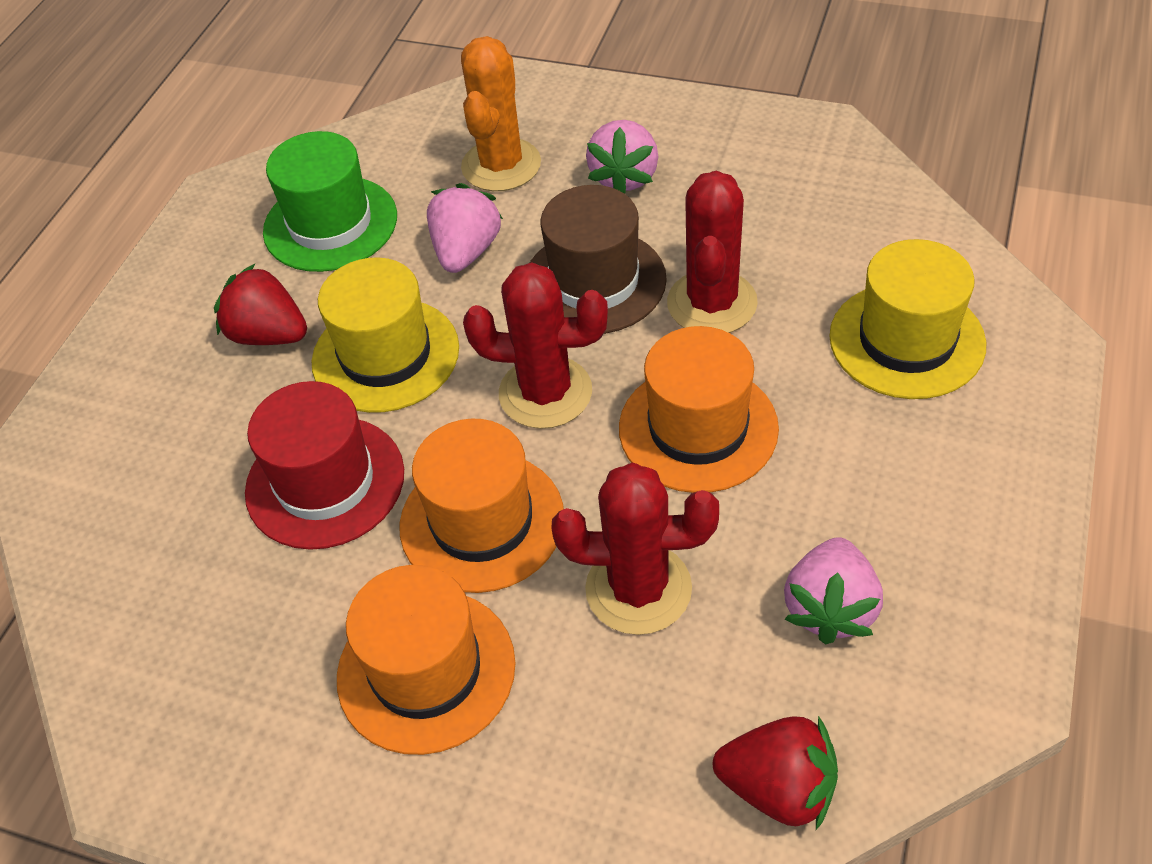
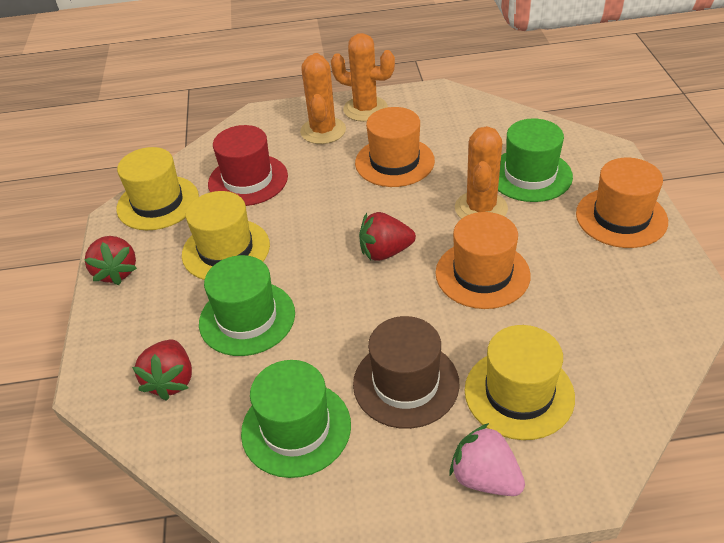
green hat: 1 -> 3
orange cactus: 1 -> 3
pink strawberry: 3 -> 1
red cactus: 3 -> 0
red strawberry: 2 -> 3
yellow hat: 2 -> 3

